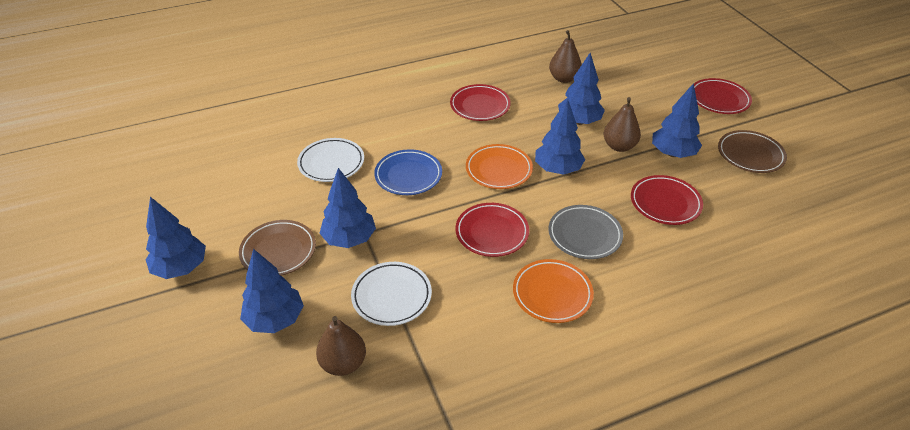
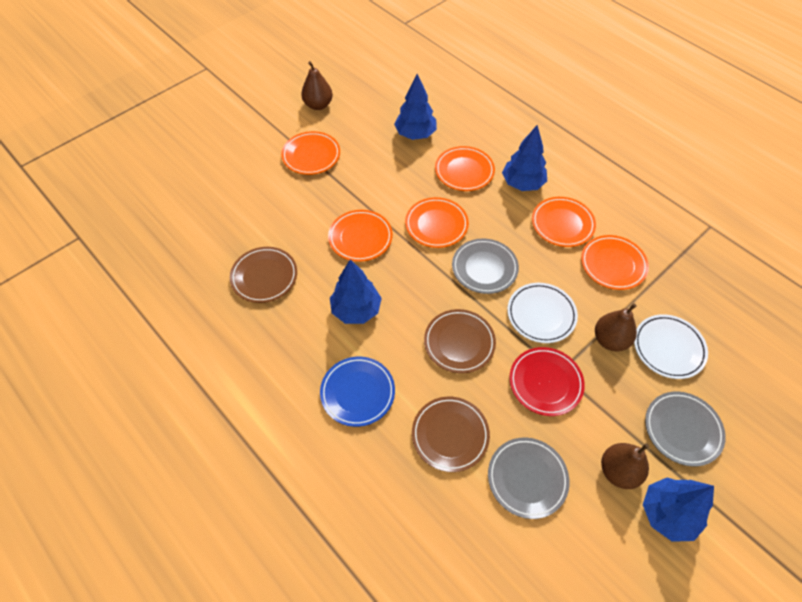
blue tree: 6 -> 4
brown plate: 2 -> 3
grey plate: 1 -> 3
orange plate: 2 -> 6
red plate: 4 -> 1

